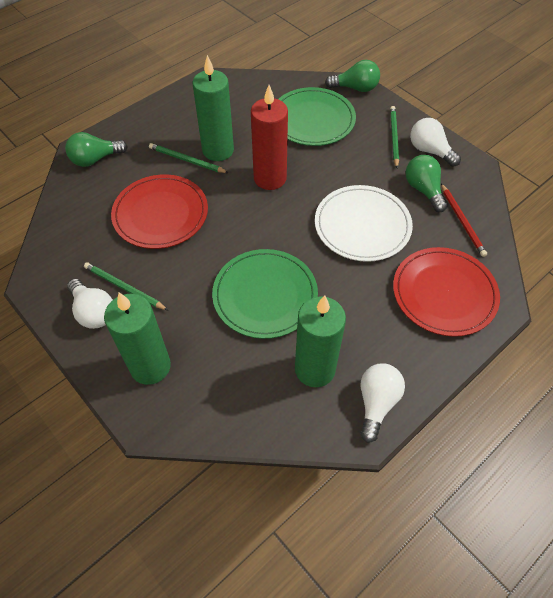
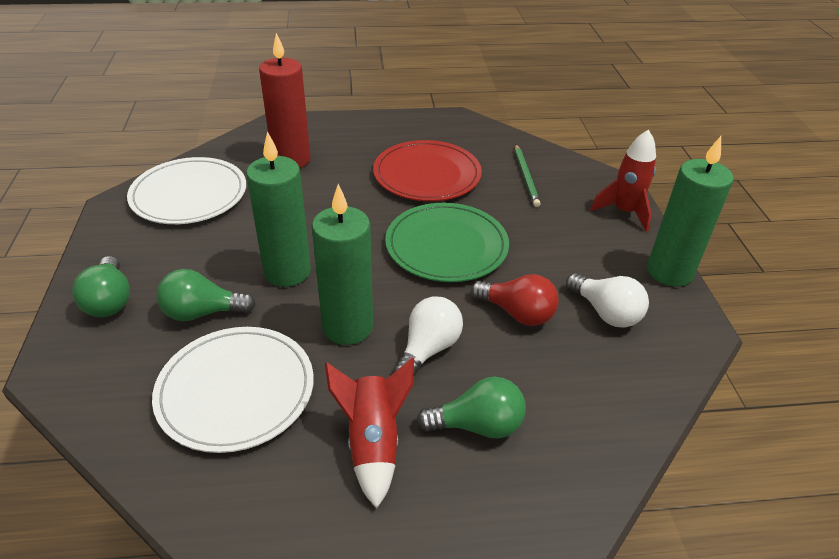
green pencil: 3 -> 1
green plate: 2 -> 1
red light bulb: 0 -> 1
red pencil: 1 -> 0
red plate: 2 -> 1
red rocket: 0 -> 2
white light bulb: 3 -> 2
white plate: 1 -> 2

